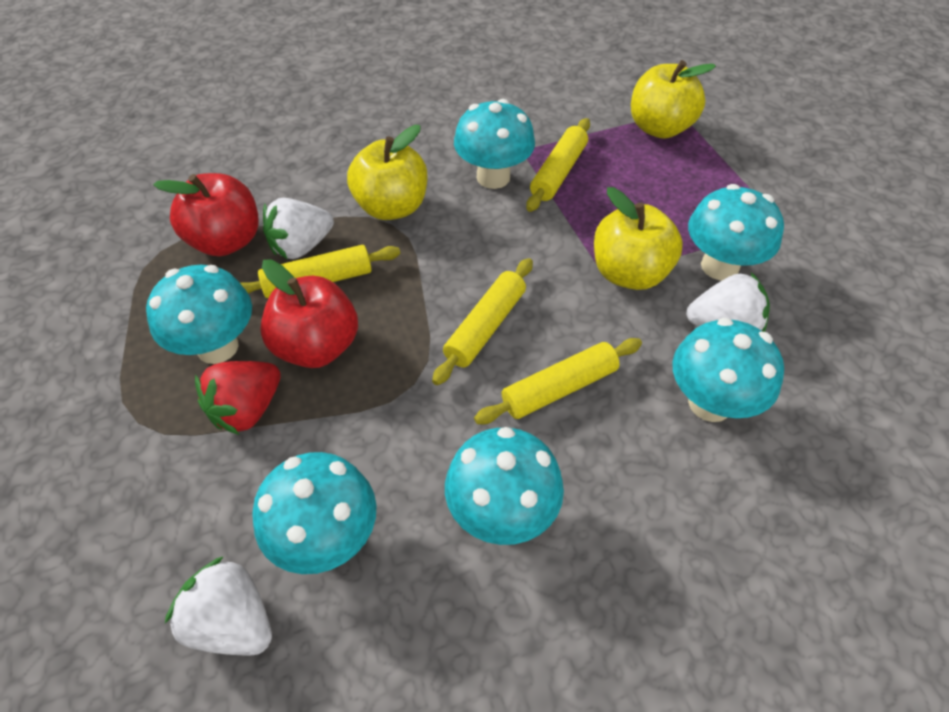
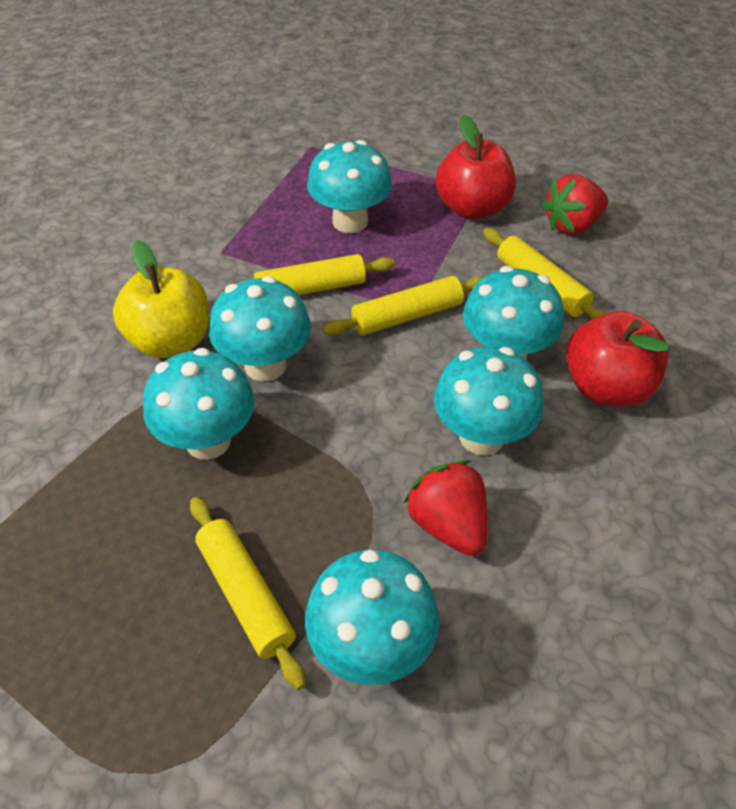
red strawberry: 1 -> 2
white strawberry: 3 -> 0
yellow apple: 3 -> 1

